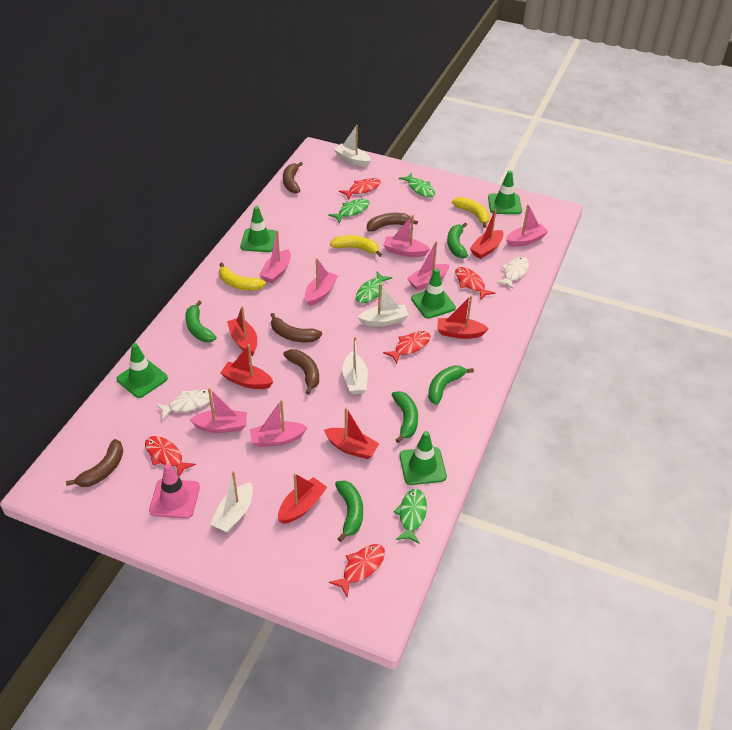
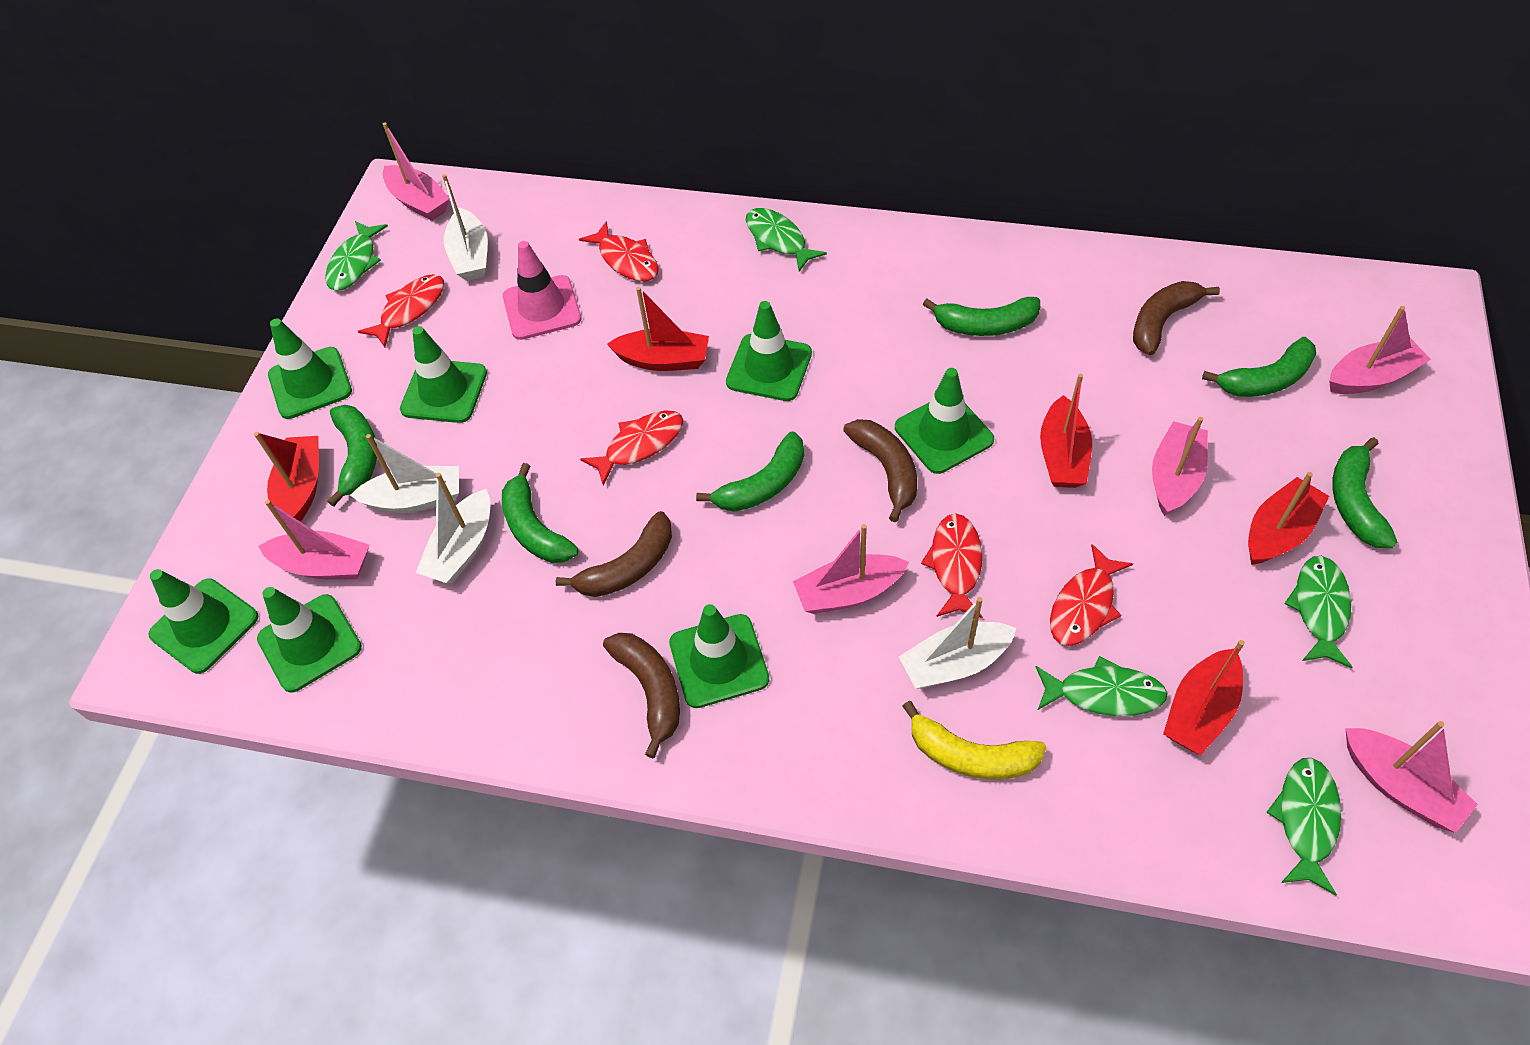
brown banana: 5 -> 4
green banana: 5 -> 6
green fish: 4 -> 5
green traffic cone: 5 -> 7
pink boat: 7 -> 6
red boat: 6 -> 5
white fish: 2 -> 0
yellow banana: 3 -> 1

